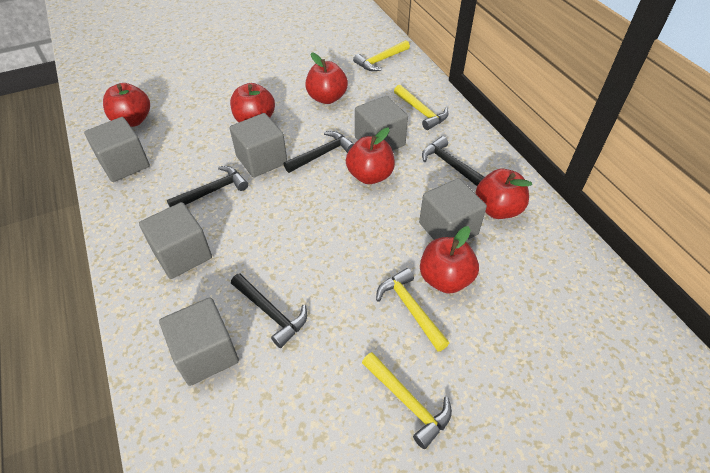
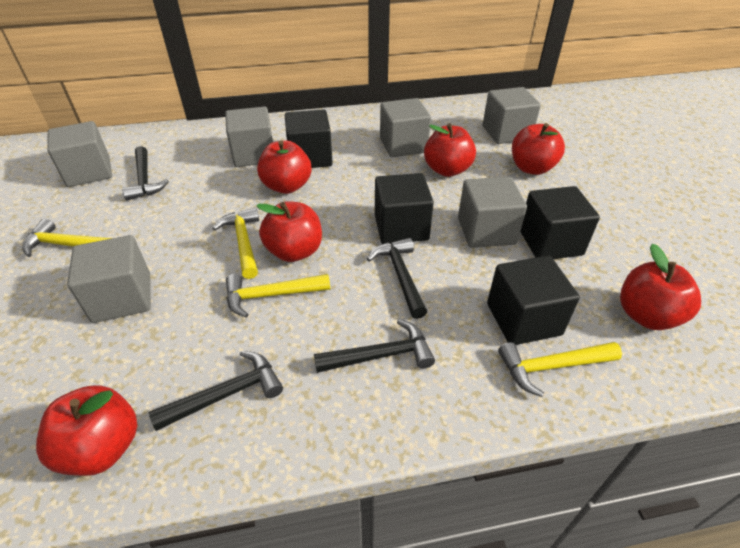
black cube: 0 -> 4

